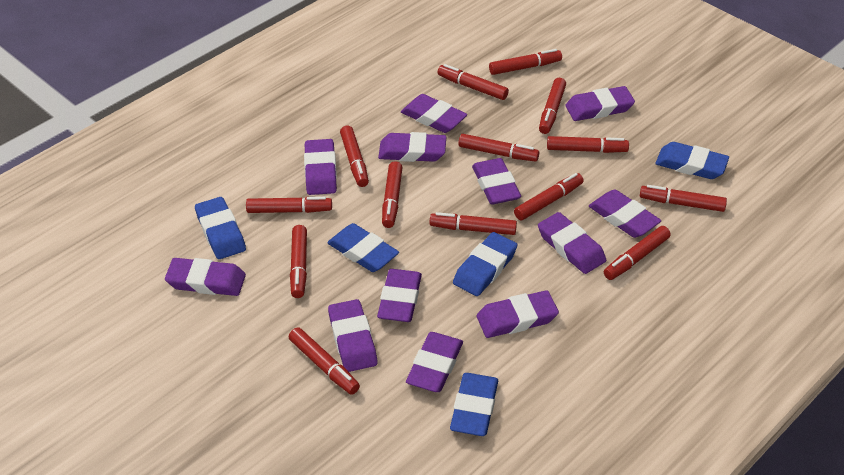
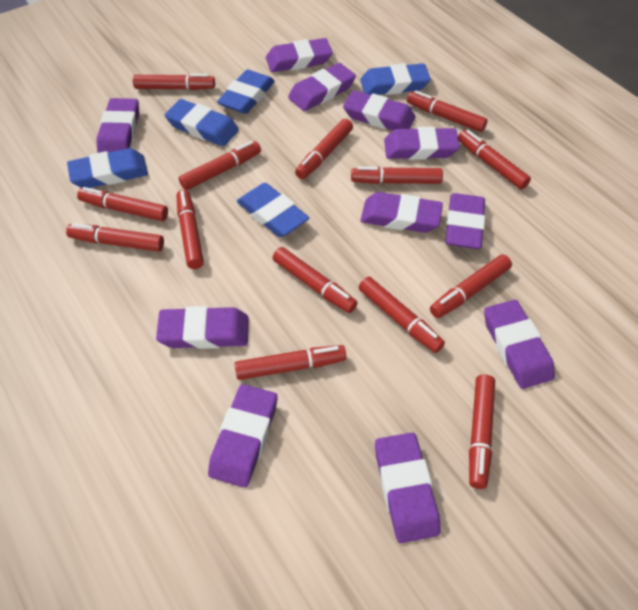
purple eraser: 12 -> 11

